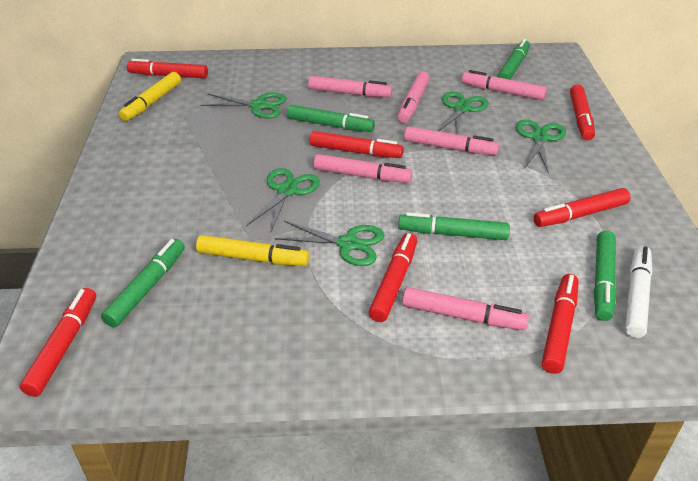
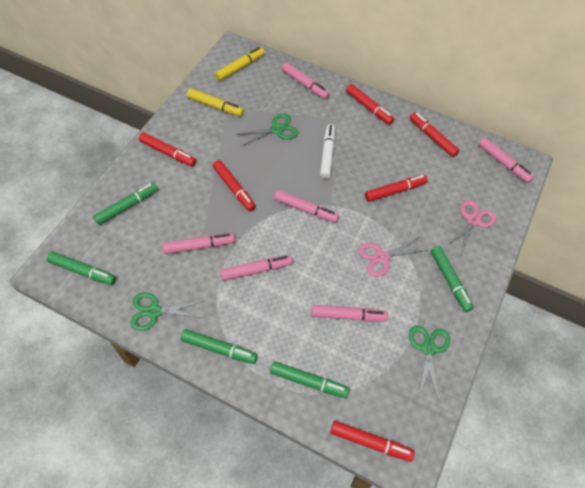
green scissors: 5 -> 3
pink scissors: 0 -> 2
red marker: 7 -> 6

